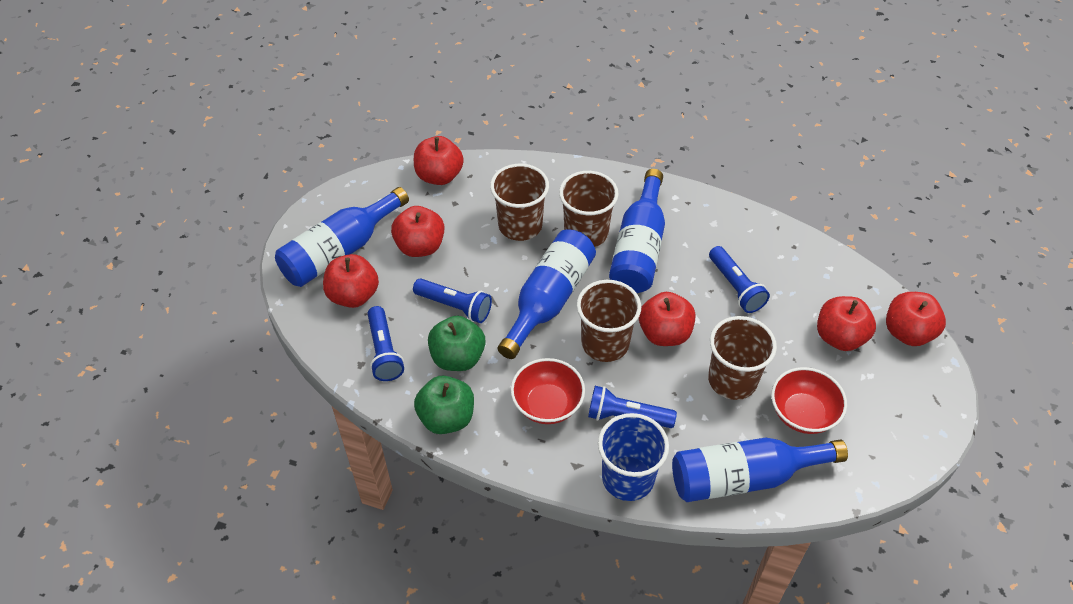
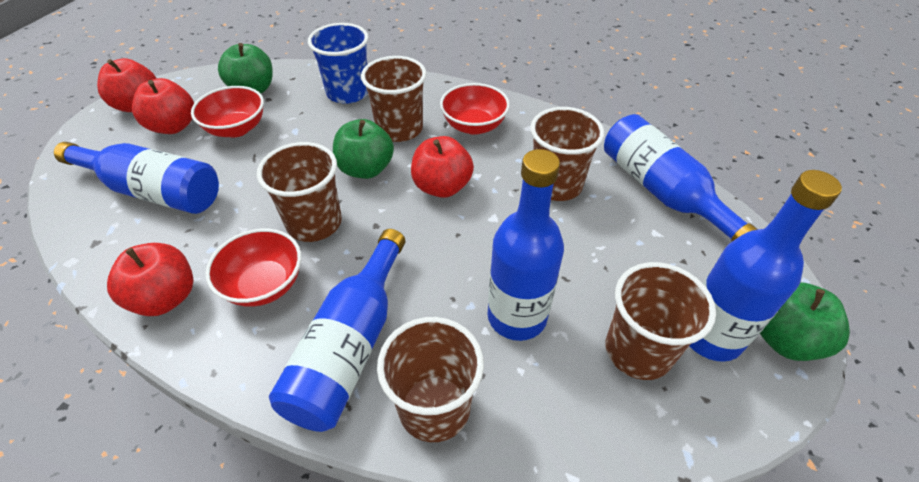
blue bottle: 4 -> 5
blue flashlight: 4 -> 0
brown cup: 4 -> 5
green apple: 2 -> 3
red apple: 6 -> 4
red bowl: 2 -> 3

